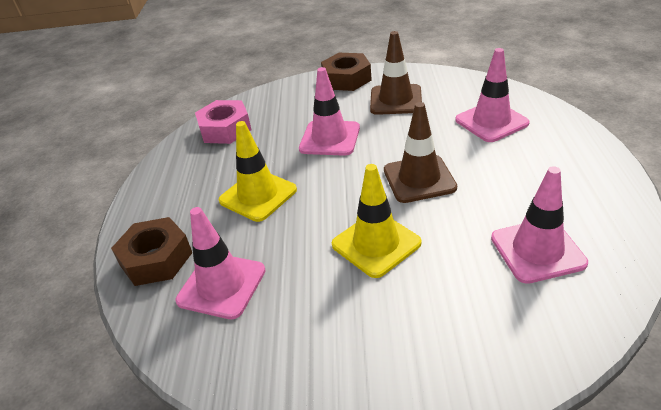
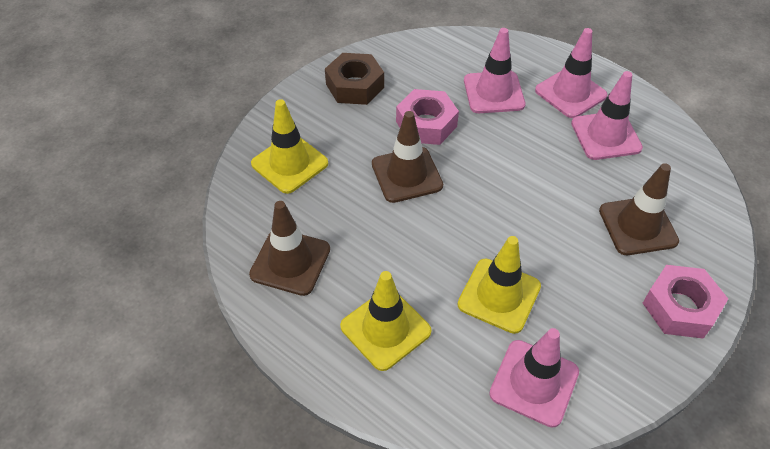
brown nut: 2 -> 1
brown traffic cone: 2 -> 3
pink nut: 1 -> 2
yellow traffic cone: 2 -> 3

